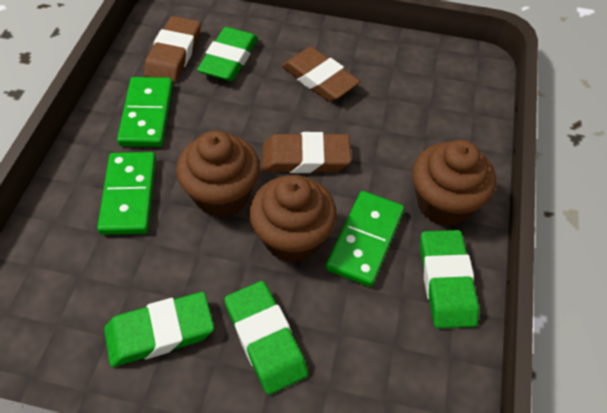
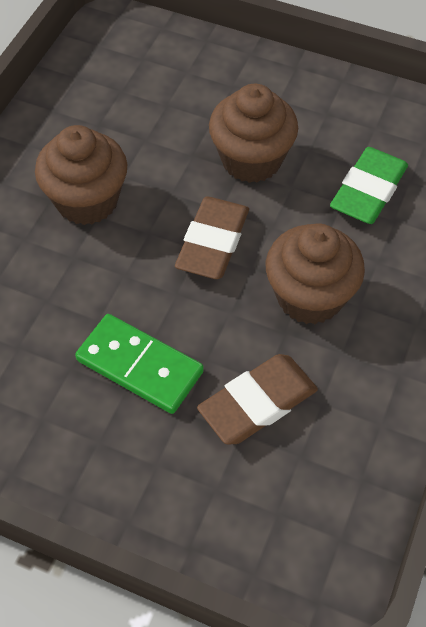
brown eraser: 3 -> 2
green domino: 3 -> 1
green eraser: 4 -> 1

